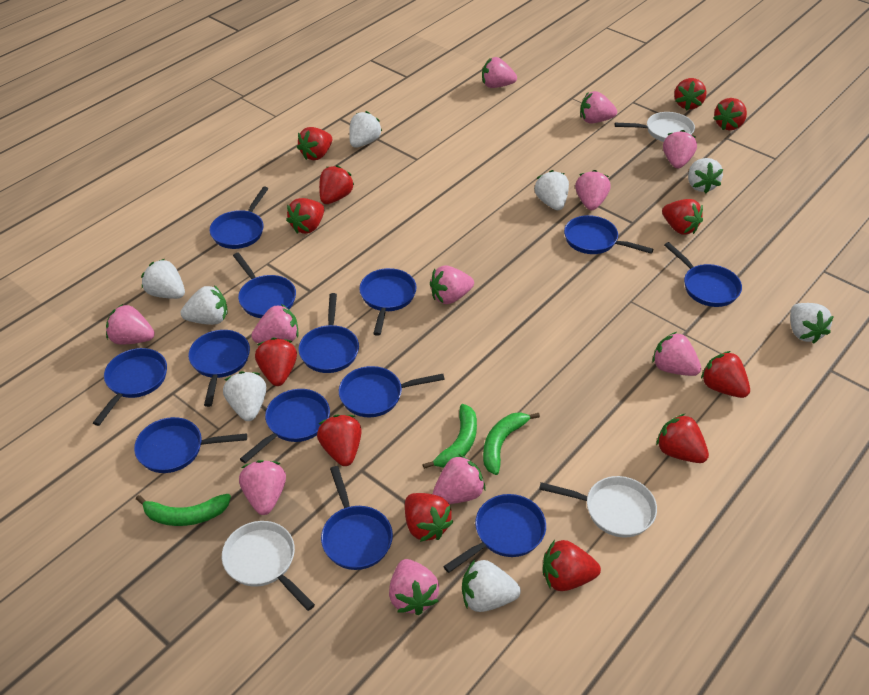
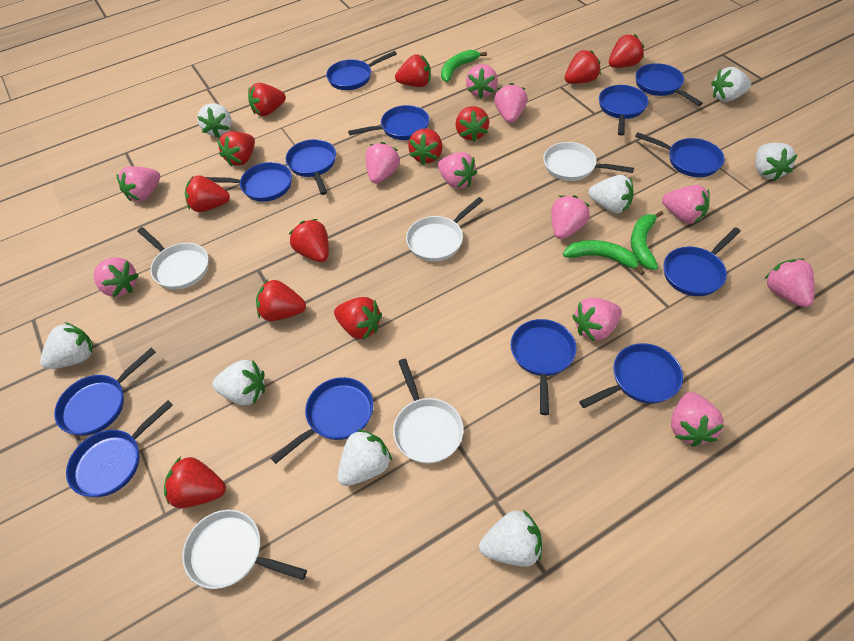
white pan: 3 -> 5

